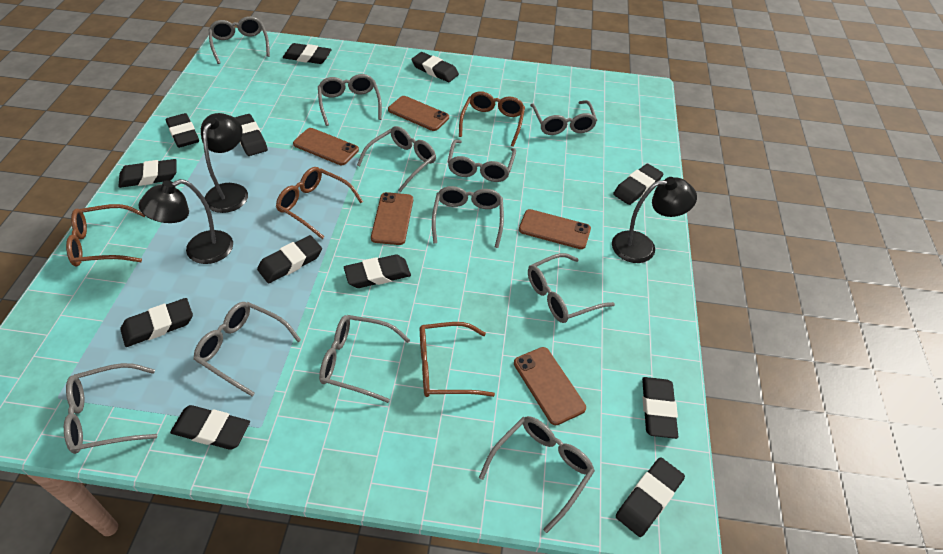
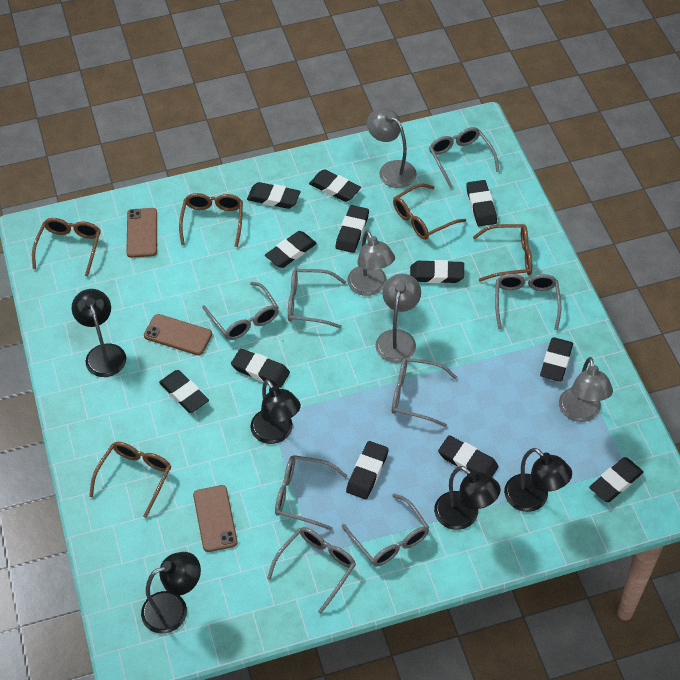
black lamp: 3 -> 5
brown glasses: 4 -> 5
brown phone: 5 -> 3
grey glasses: 11 -> 8
grey lamp: 0 -> 4

